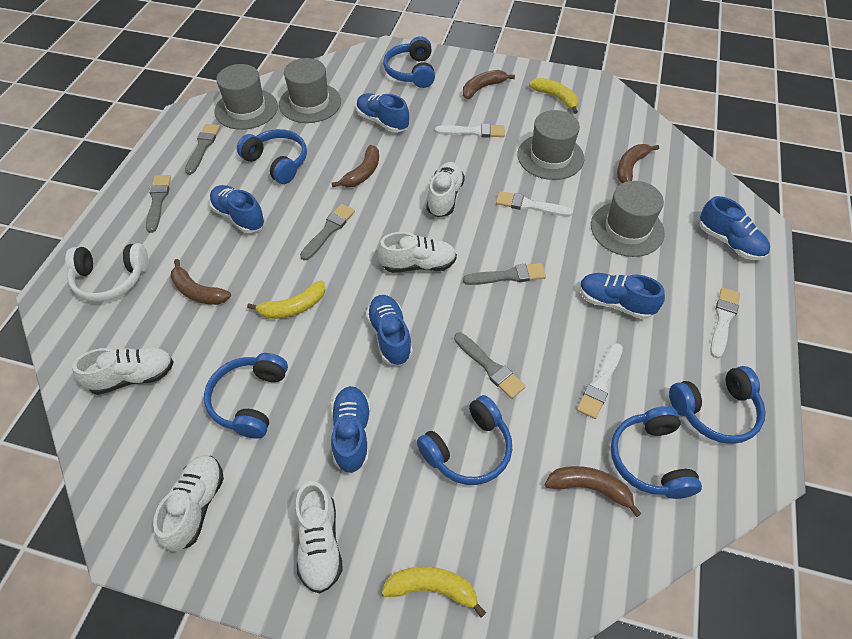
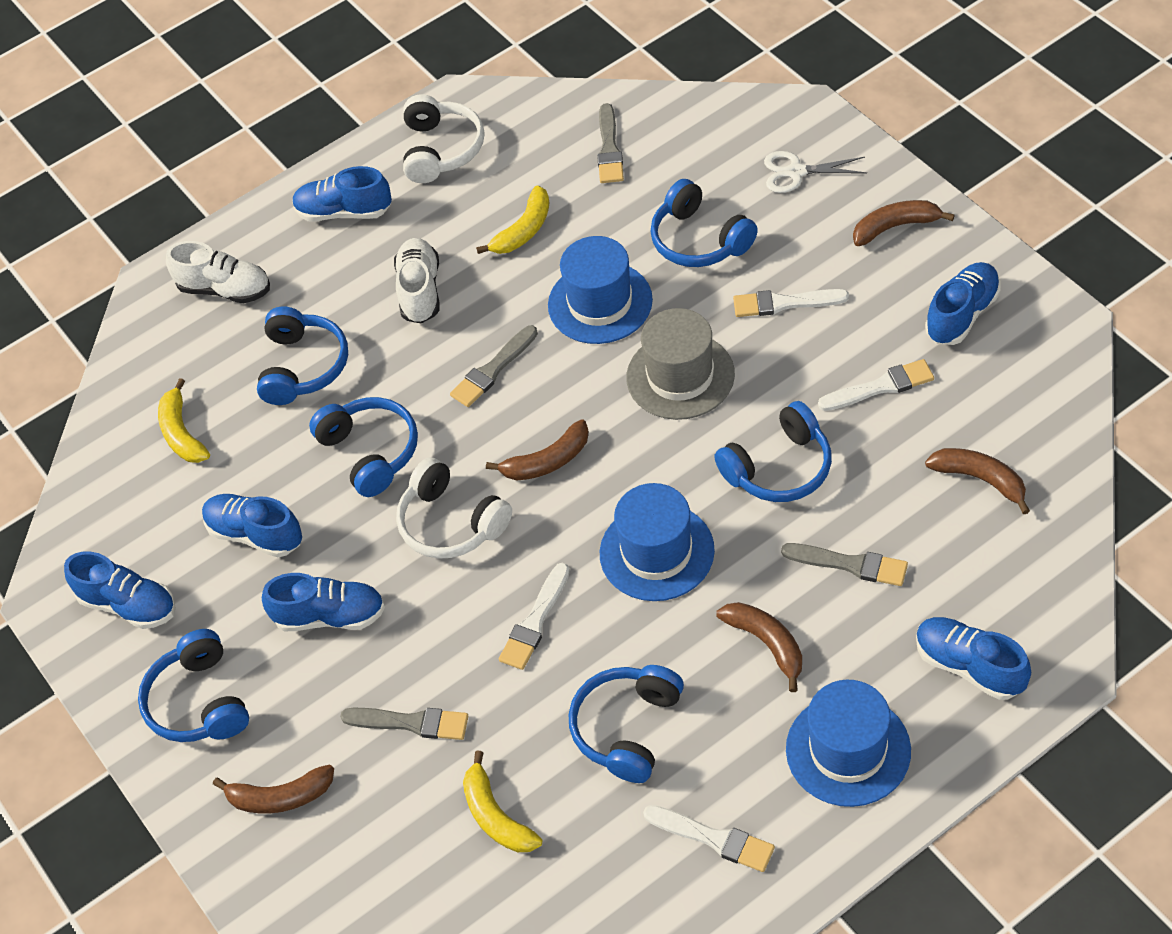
blue hat: 0 -> 3
grey brush: 5 -> 4
grey hat: 4 -> 1
white headphones: 1 -> 2
white scissors: 0 -> 1
white shoe: 5 -> 2

